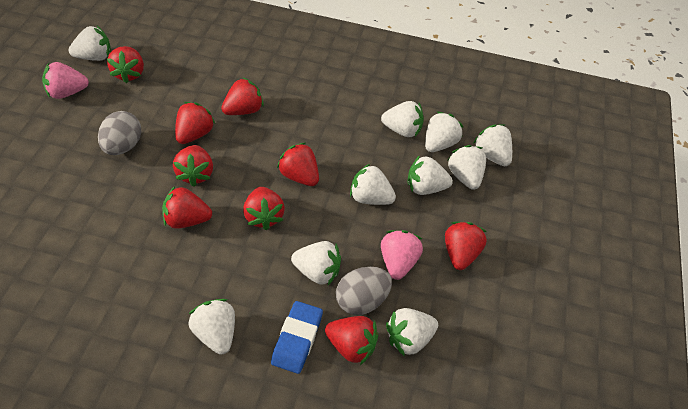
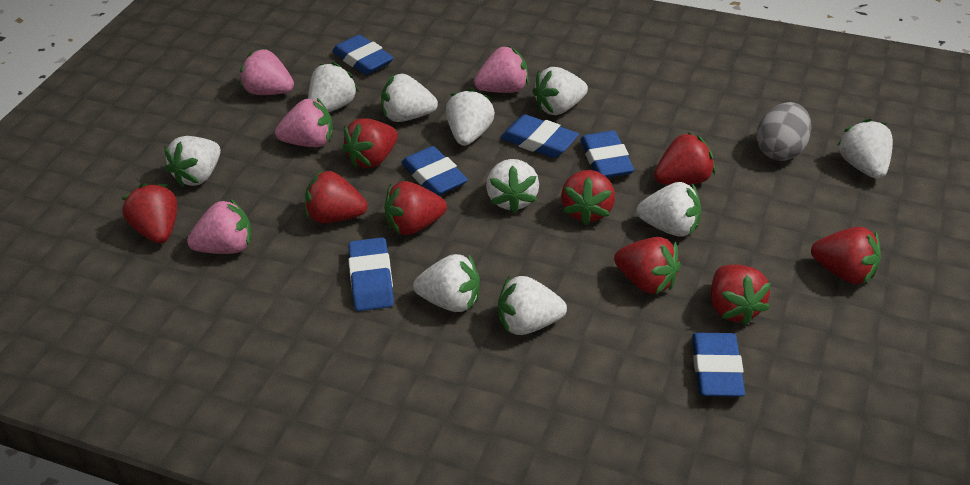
blue eraser: 1 -> 6
grey egg: 2 -> 1
pink strawberry: 2 -> 4

